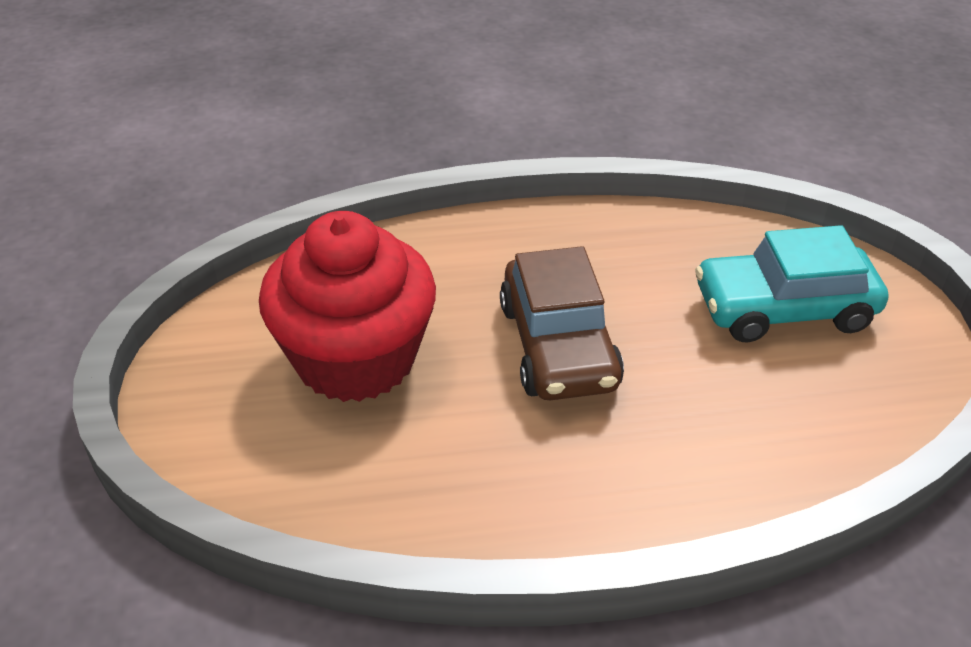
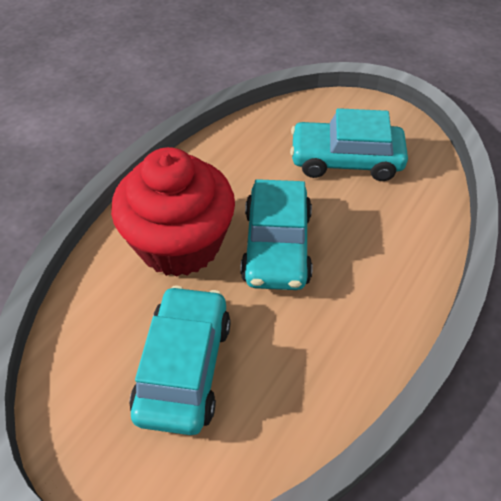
brown car: 1 -> 0
turquoise car: 1 -> 3

